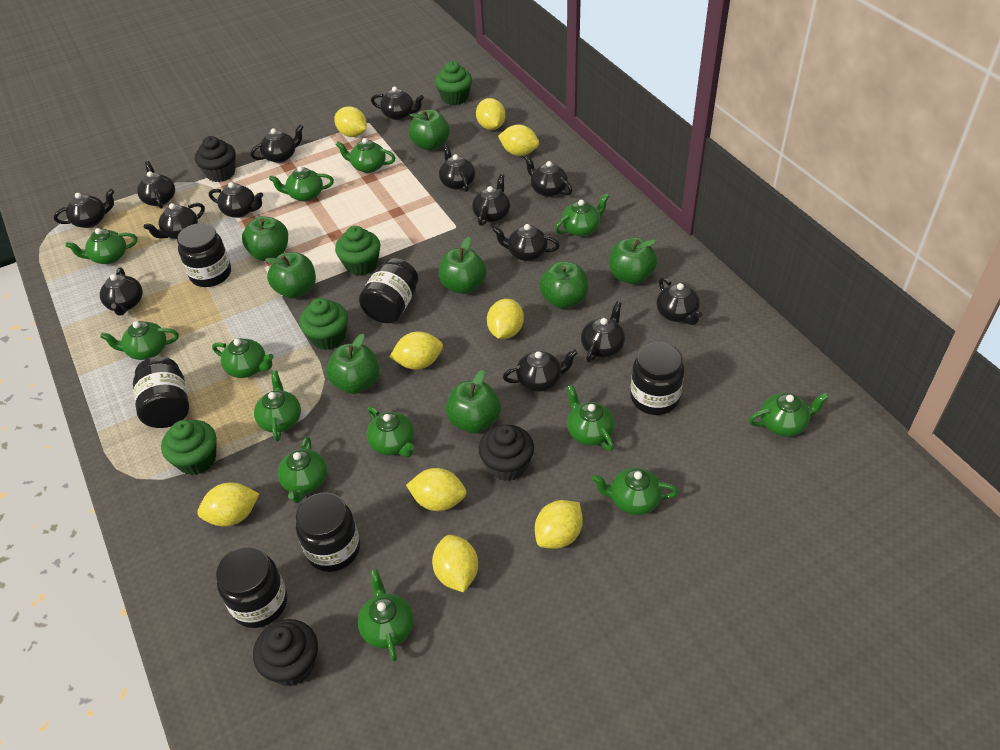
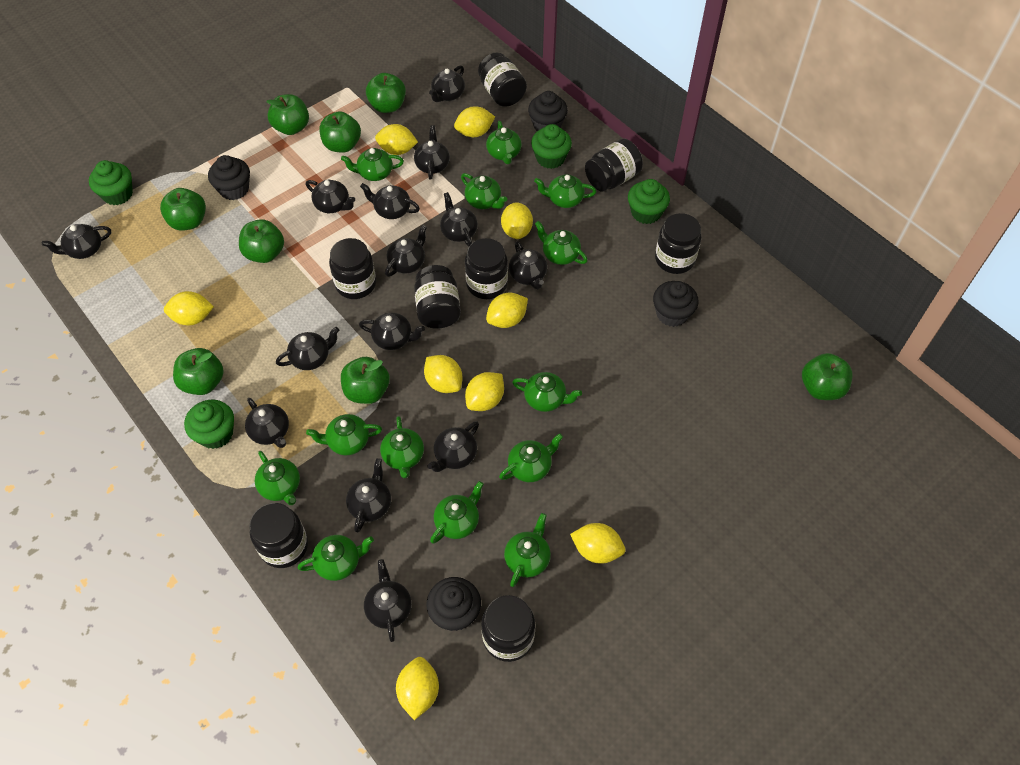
black cupcake: 3 -> 4
black jar: 6 -> 8

